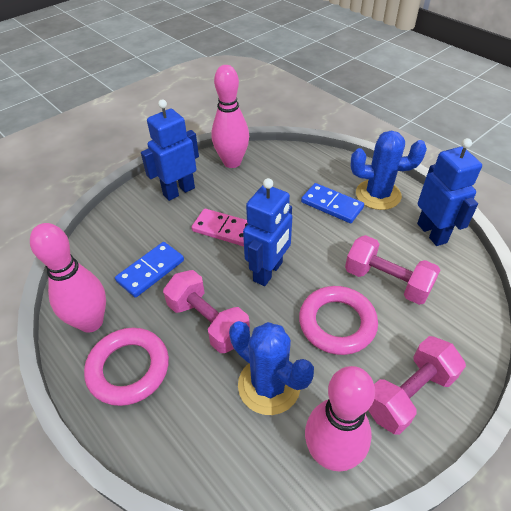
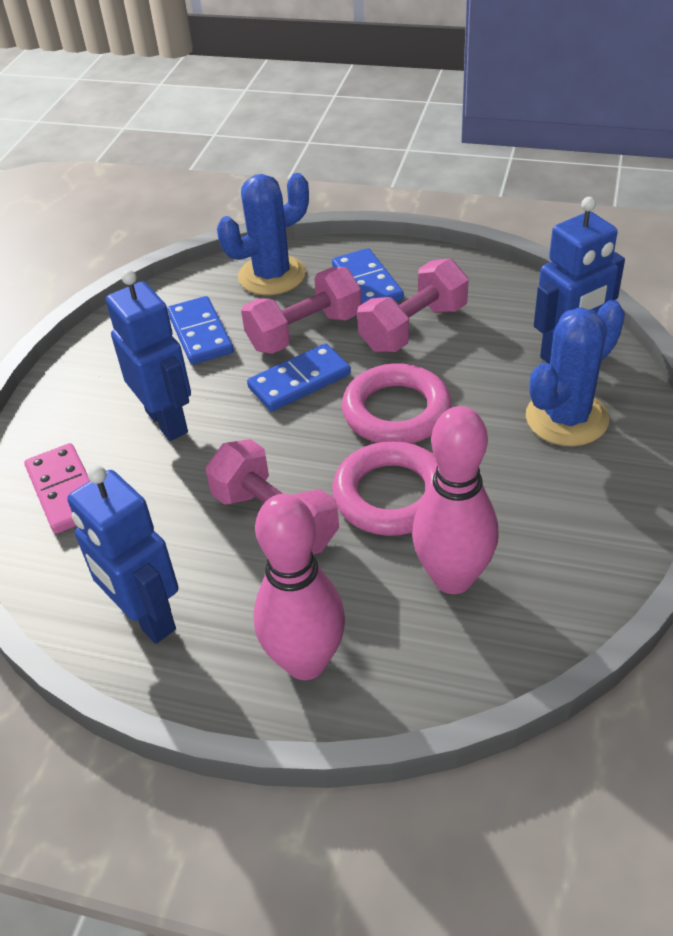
blue domino: 2 -> 3
pink bowling pin: 3 -> 2

